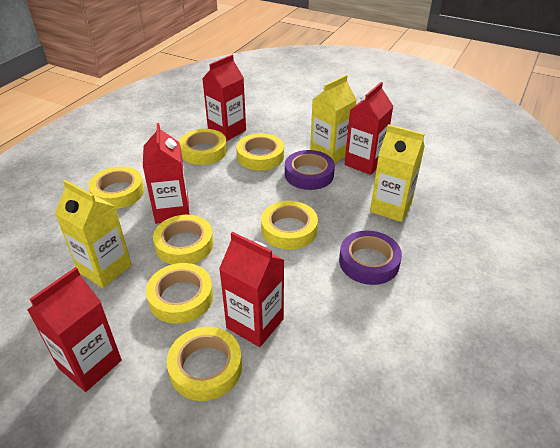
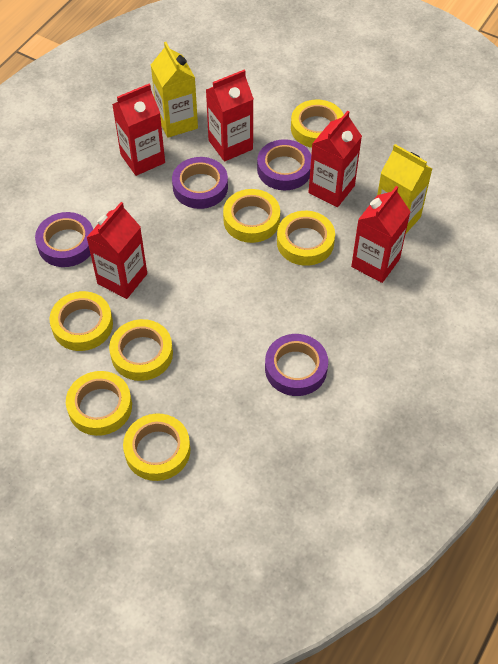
purple tape: 2 -> 4
yellow carton: 3 -> 2

